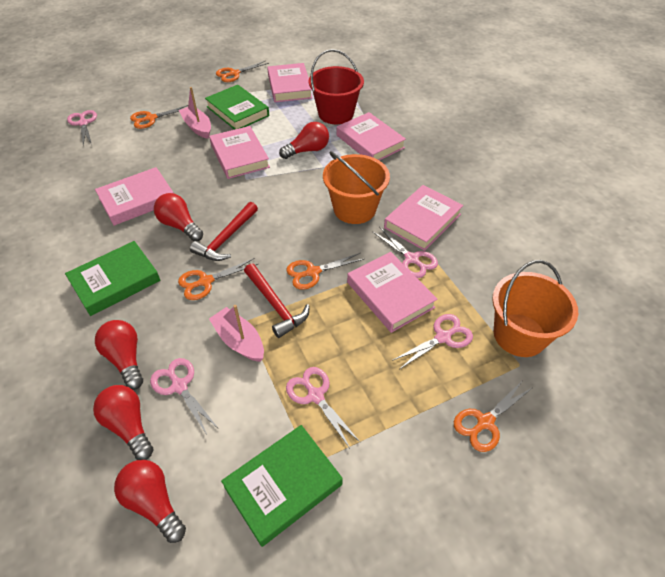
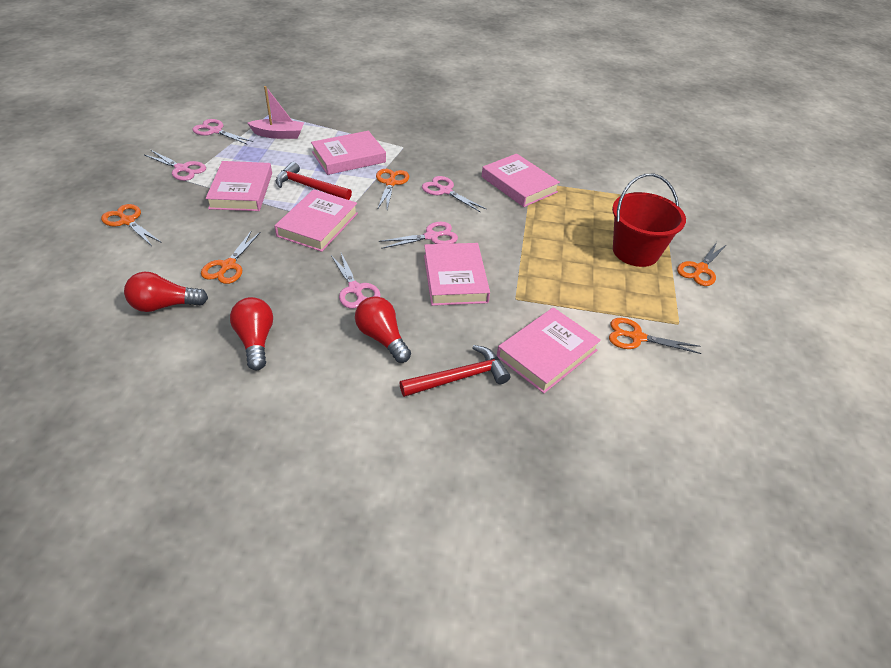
green book: 3 -> 0
orange bucket: 2 -> 0
pink boat: 2 -> 1
red light bulb: 5 -> 3

